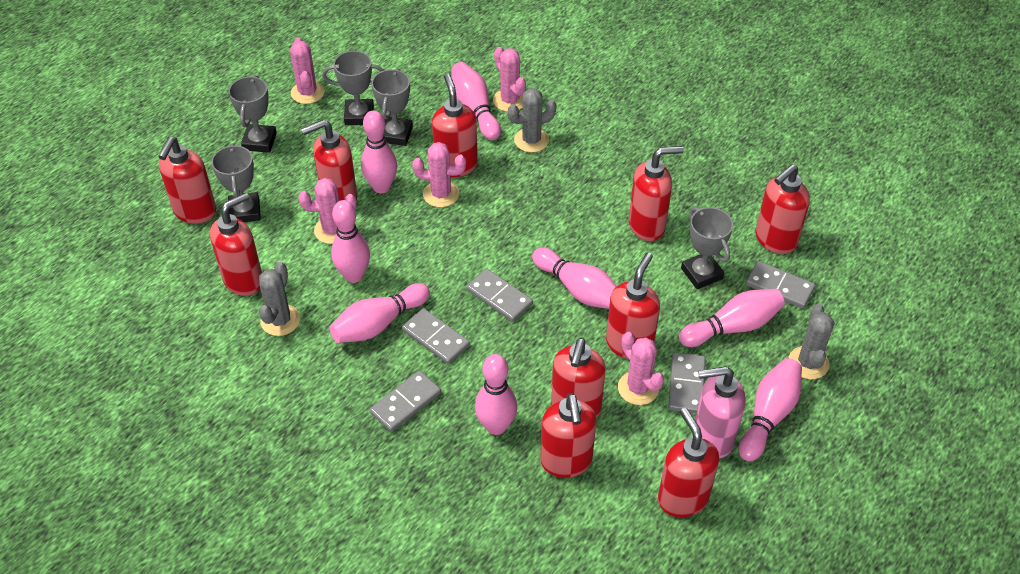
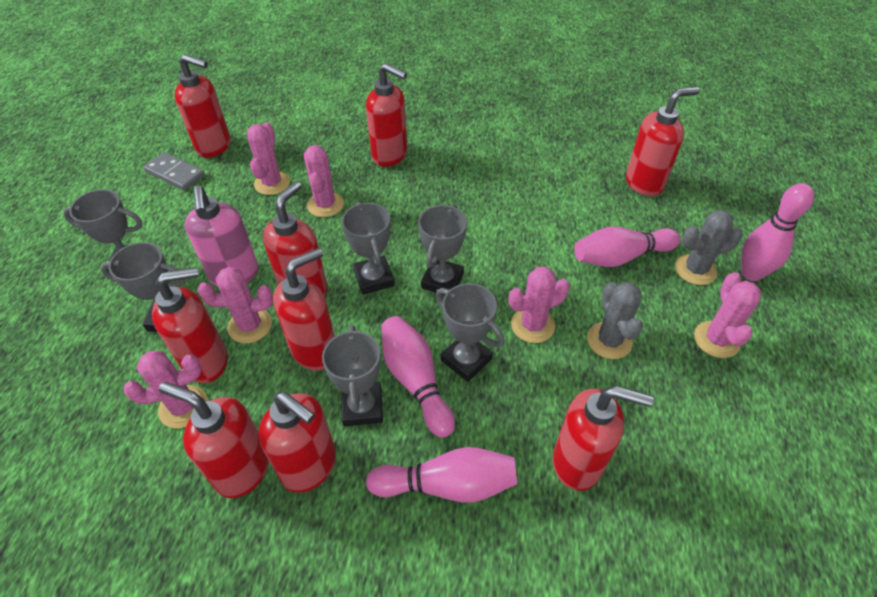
grey cactus: 3 -> 2
grey domino: 5 -> 1
grey trophy: 5 -> 6
pink bowling pin: 8 -> 4
pink cactus: 5 -> 6
red soap dispenser: 10 -> 9

